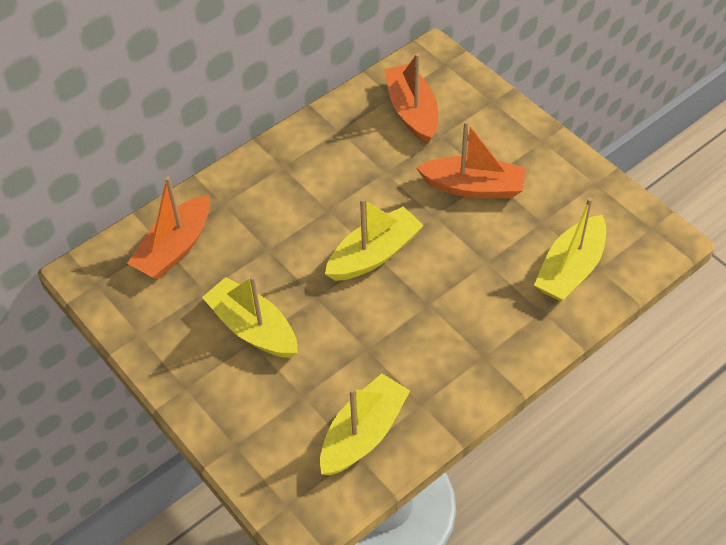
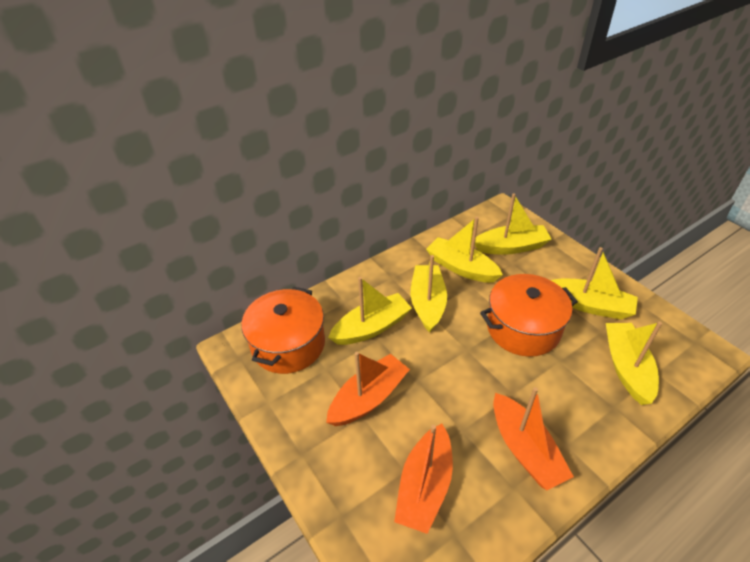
orange pot: 0 -> 2
yellow boat: 4 -> 6

